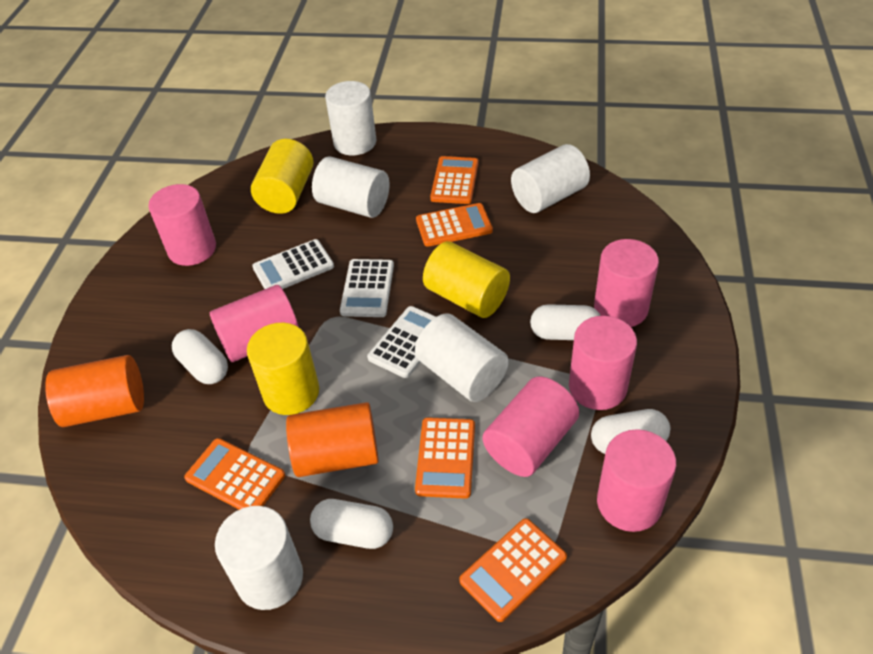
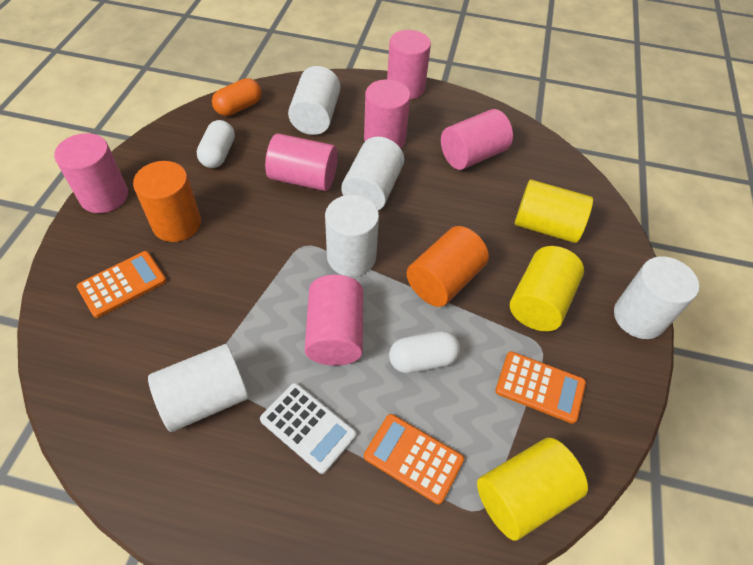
orange calculator: 5 -> 3
orange capsule: 0 -> 1
white calculator: 3 -> 1
white capsule: 4 -> 2

